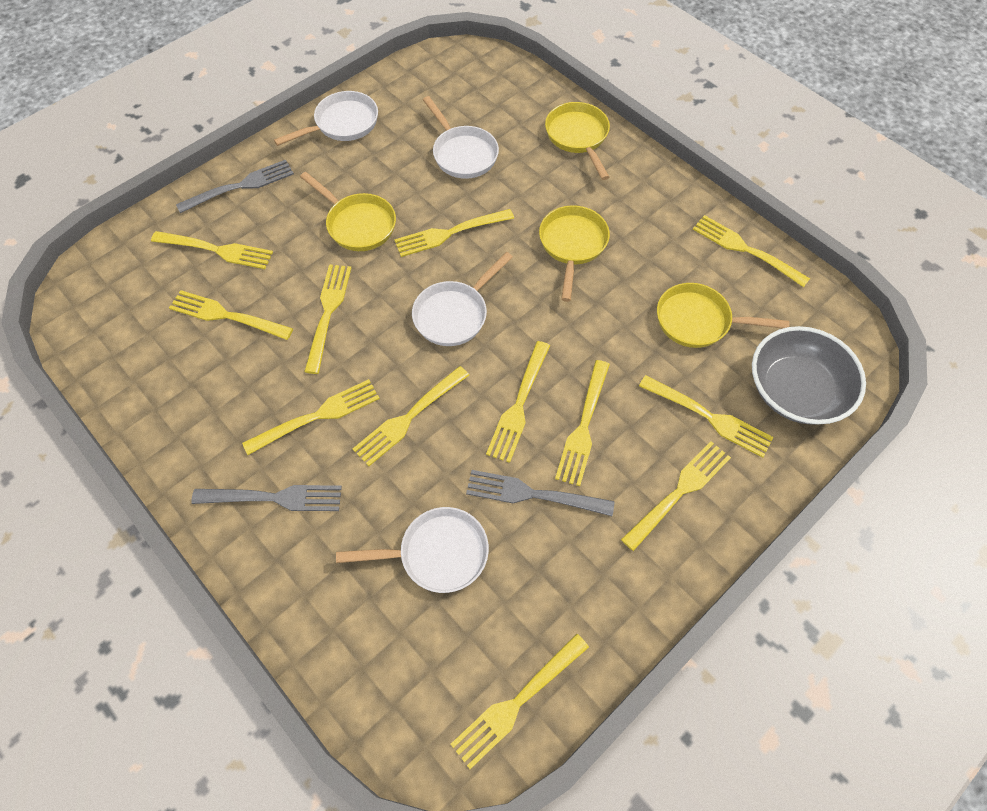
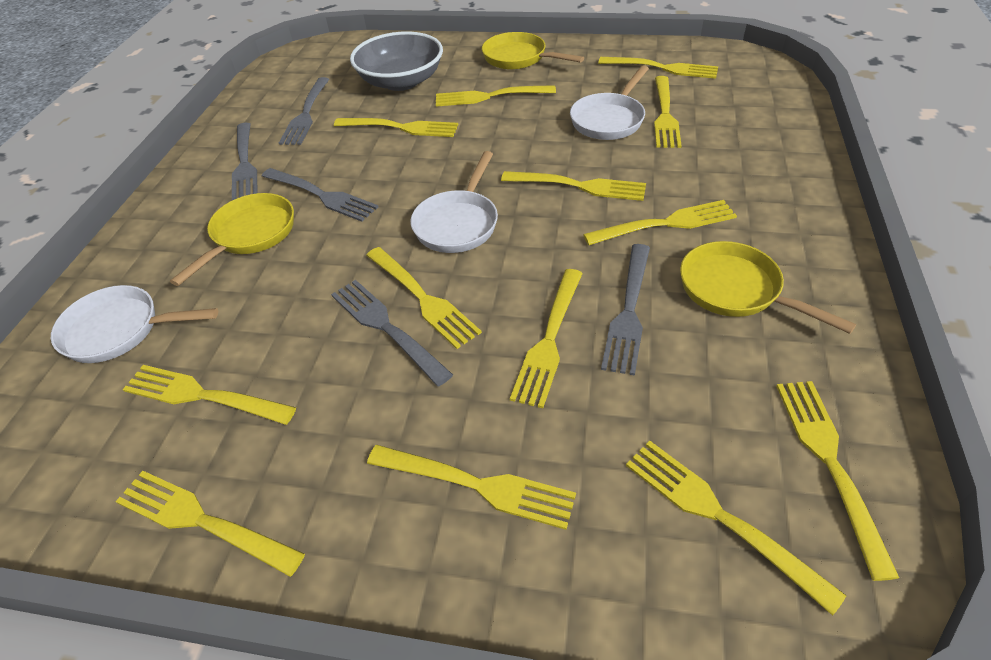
grey fork: 3 -> 5
white pan: 4 -> 3
yellow fork: 12 -> 13
yellow pan: 4 -> 3

